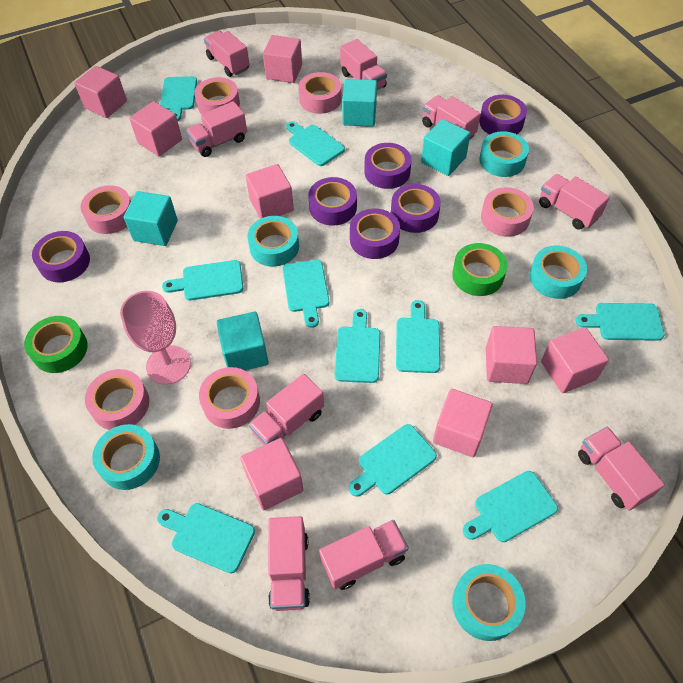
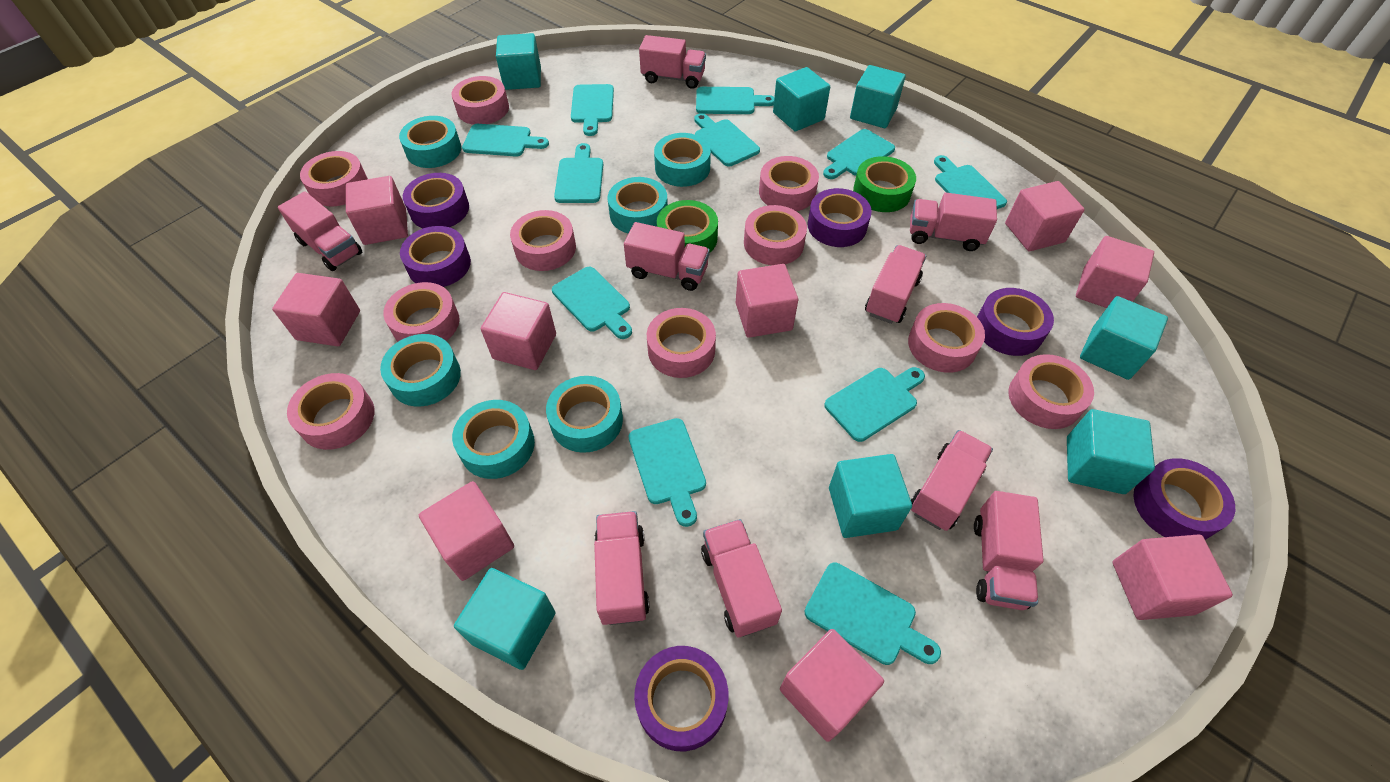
pink cube: 8 -> 9
pink goblet: 1 -> 0
pink tape: 6 -> 10
turquoise cube: 4 -> 7
turquoise cutting board: 10 -> 11
turquoise tape: 5 -> 6

